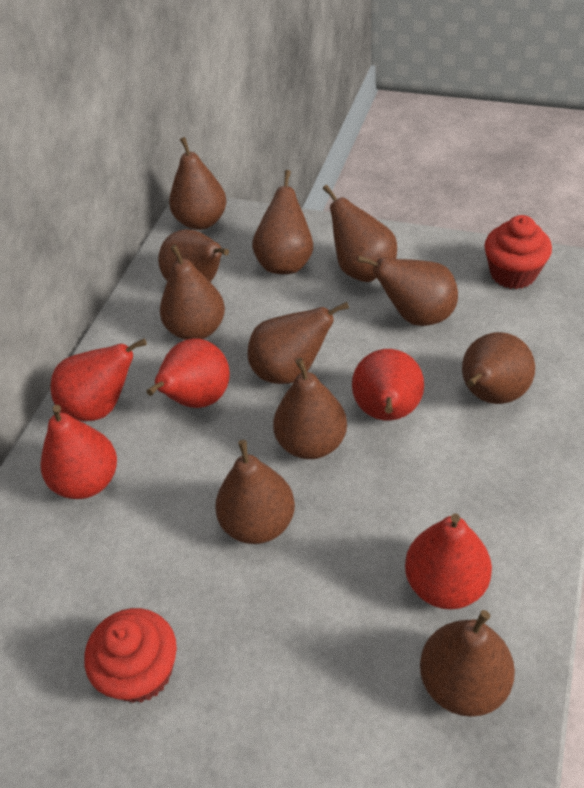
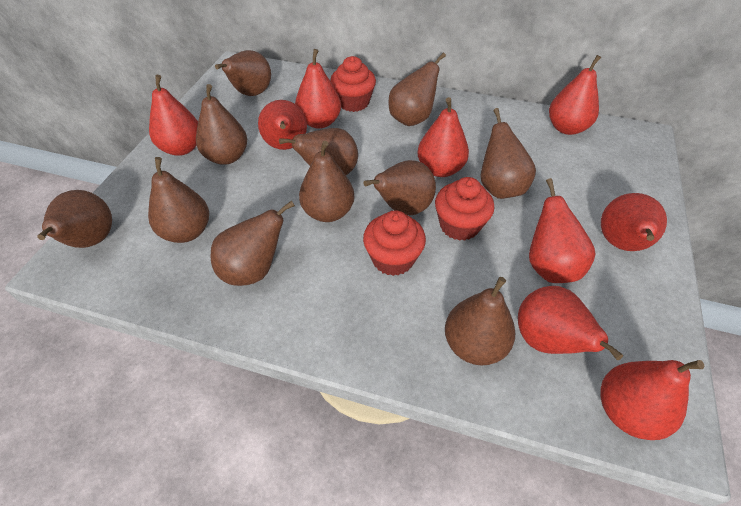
red cupcake: 2 -> 3
red pear: 5 -> 9

